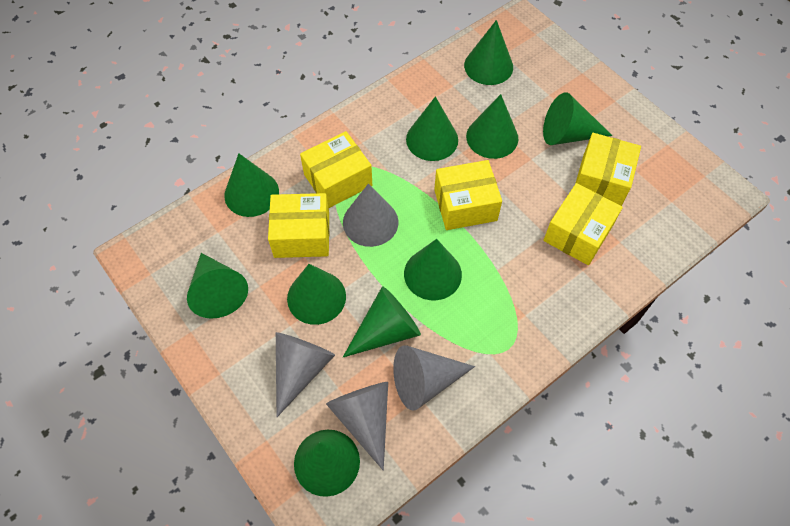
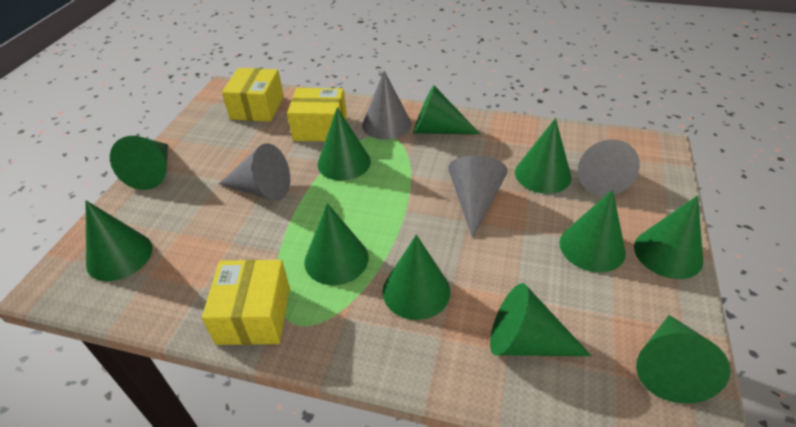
green cone: 10 -> 11
yellow box: 5 -> 3

